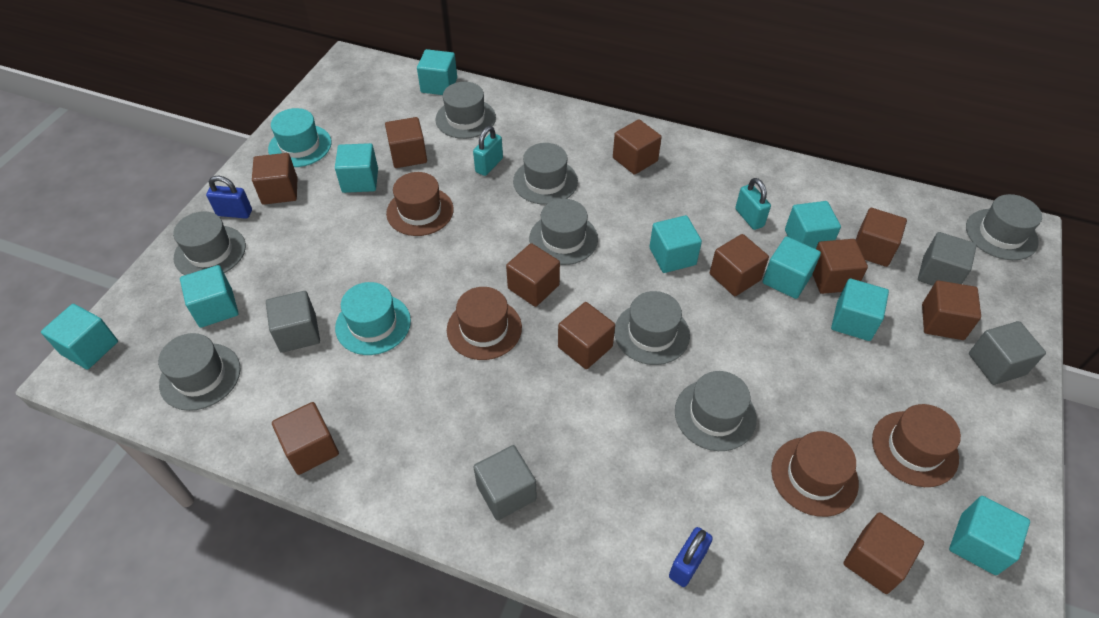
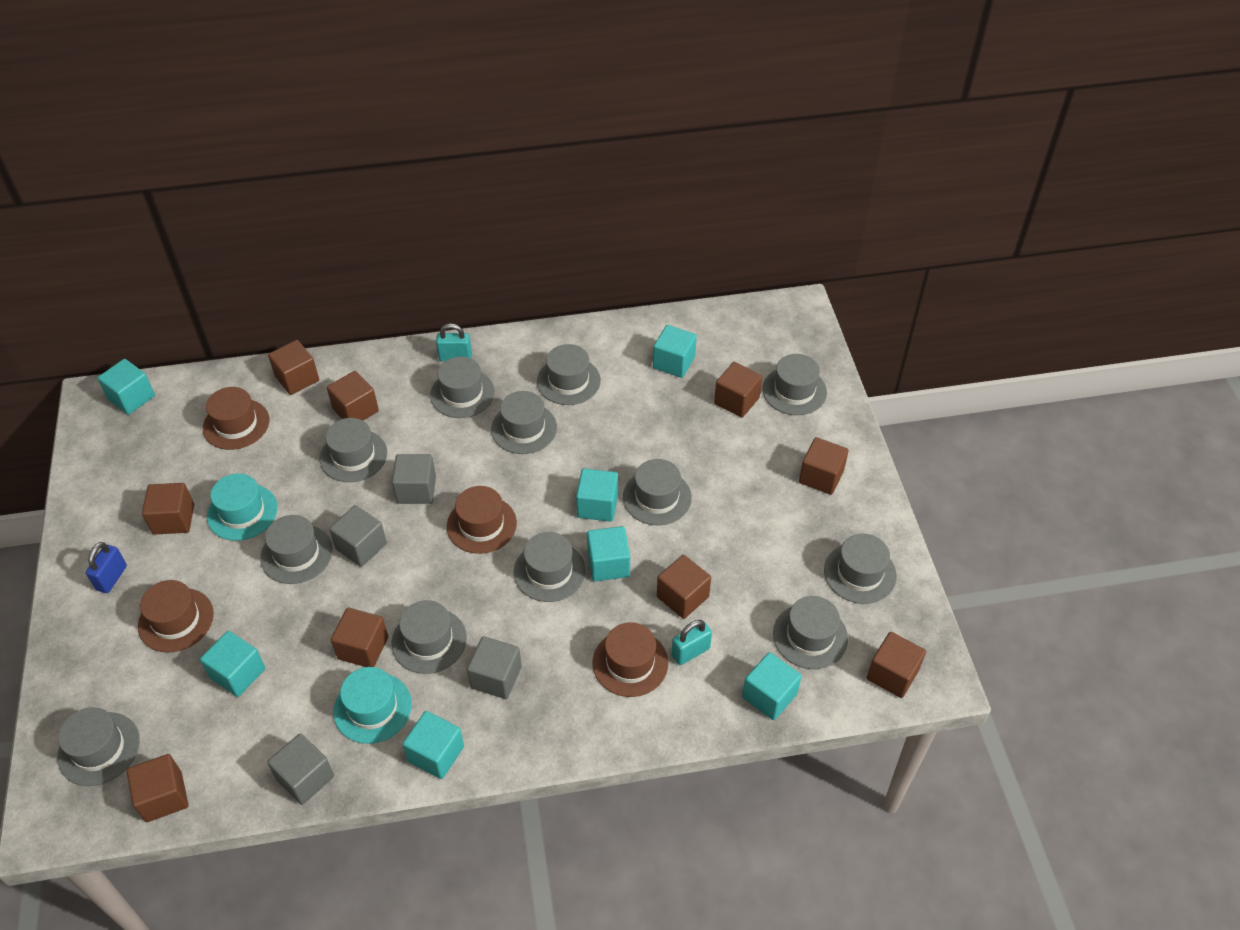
blue padlock: 2 -> 1
brown cube: 11 -> 9
grey hat: 8 -> 12
turquoise cube: 9 -> 7

